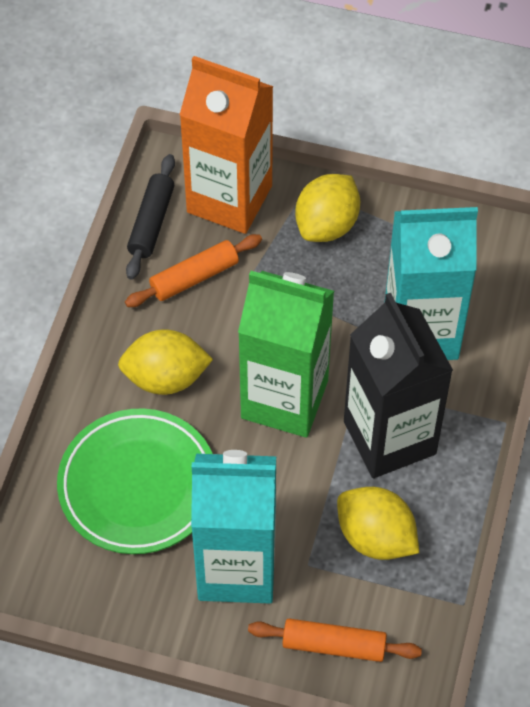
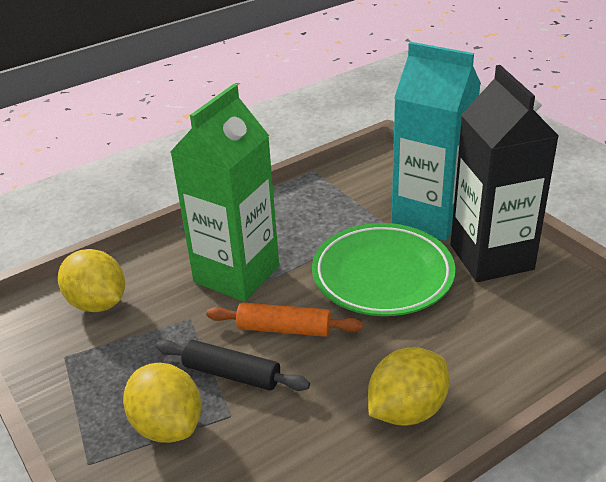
orange carton: 1 -> 0
orange rolling pin: 2 -> 1
turquoise carton: 2 -> 1

